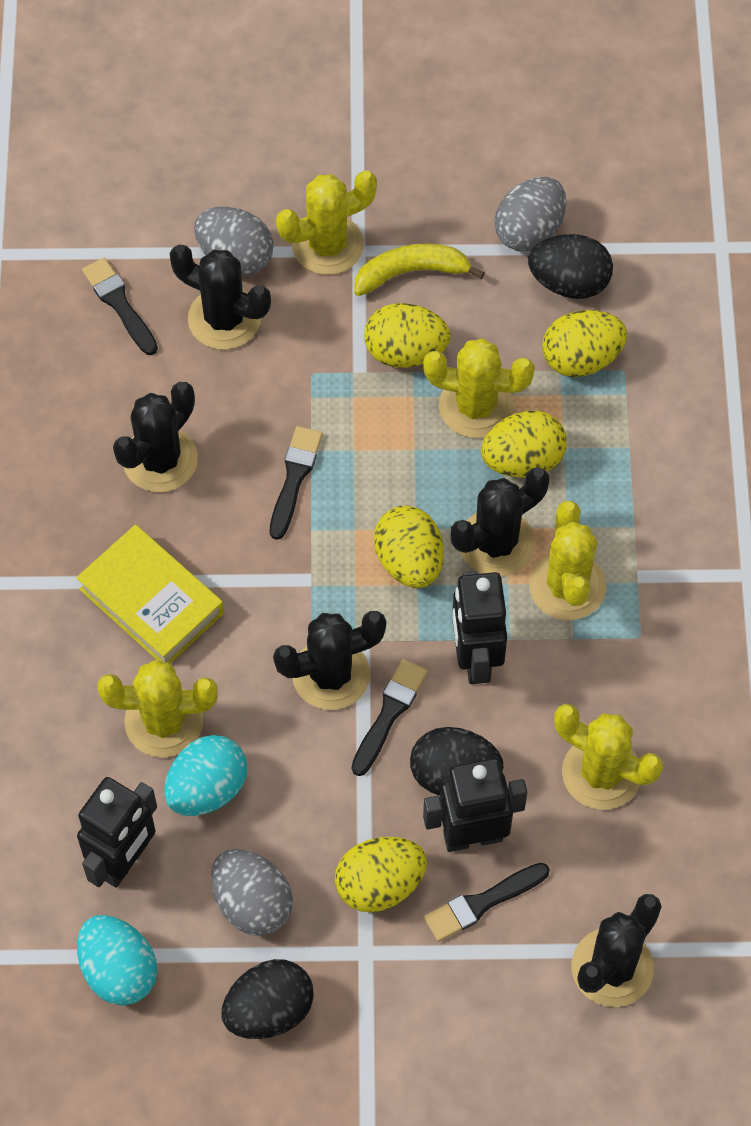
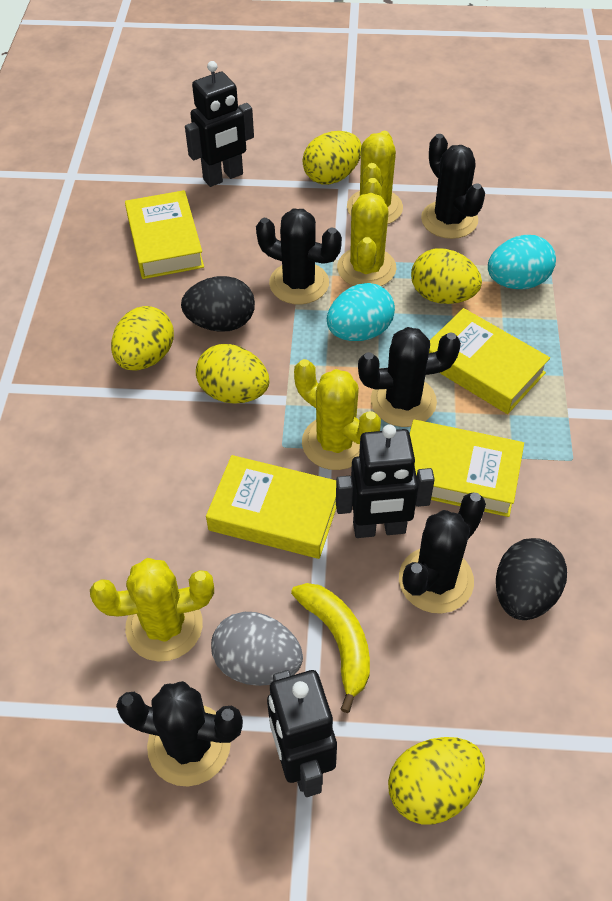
black brush: 4 -> 0
black egg: 3 -> 2
grey egg: 3 -> 1
yellow book: 1 -> 4
yellow cactus: 5 -> 4

